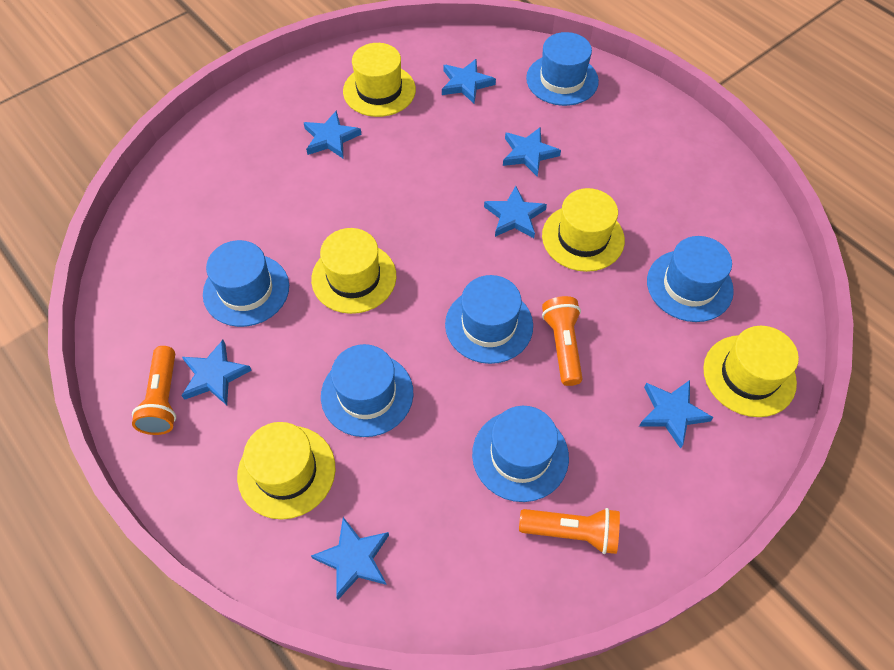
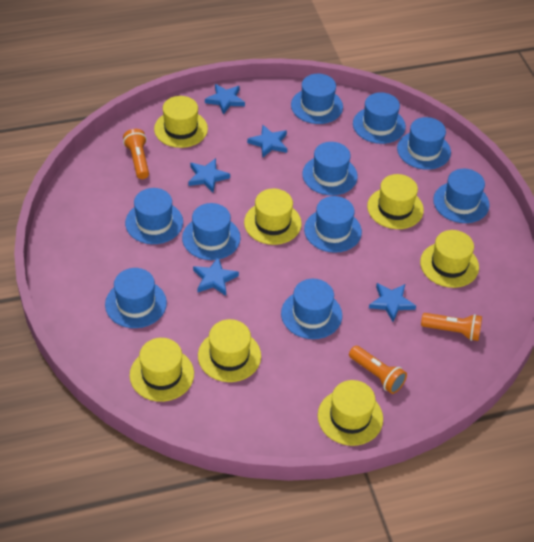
blue hat: 6 -> 10
blue star: 7 -> 5
yellow hat: 5 -> 7

